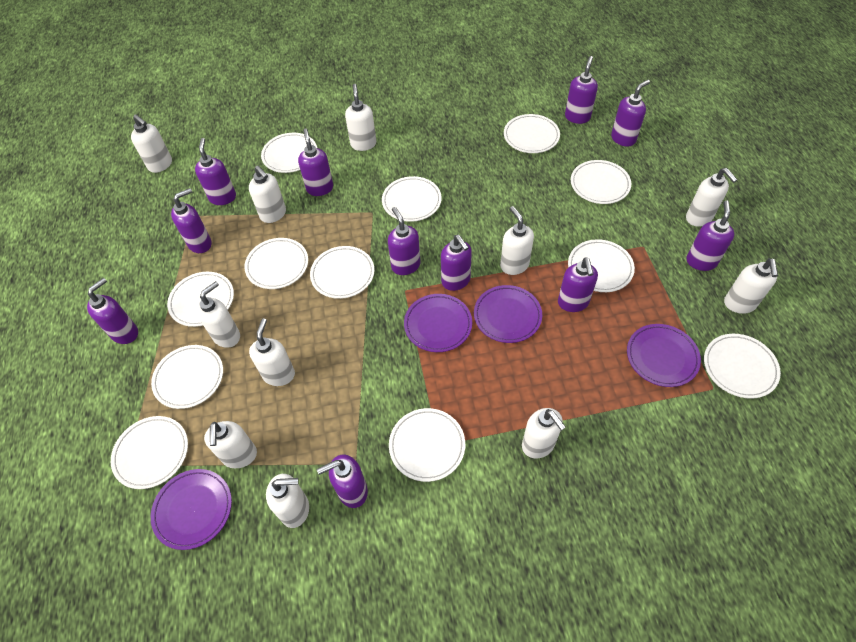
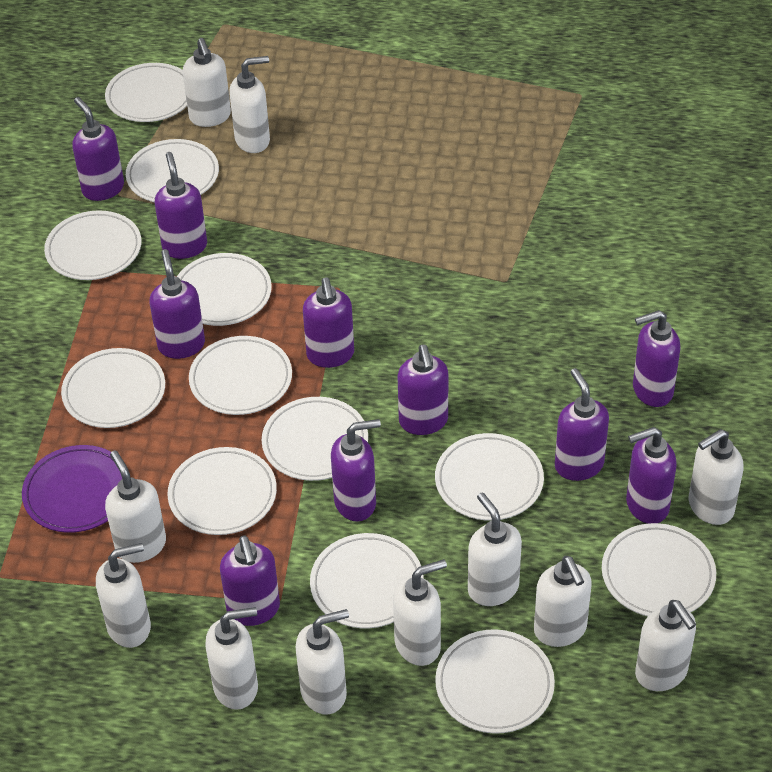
purple plate: 4 -> 1
purple soap dispenser: 11 -> 10

